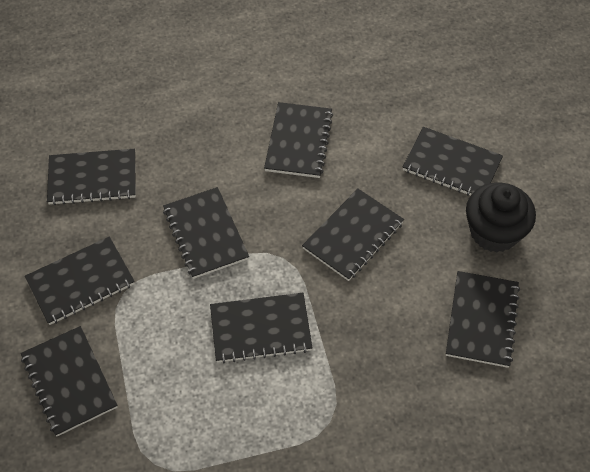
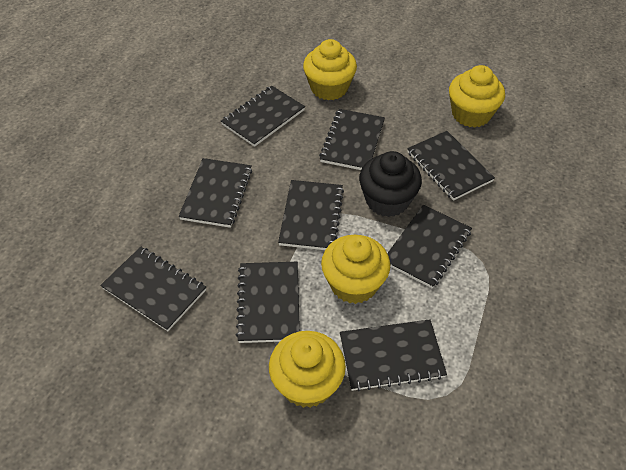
yellow cupcake: 0 -> 4

